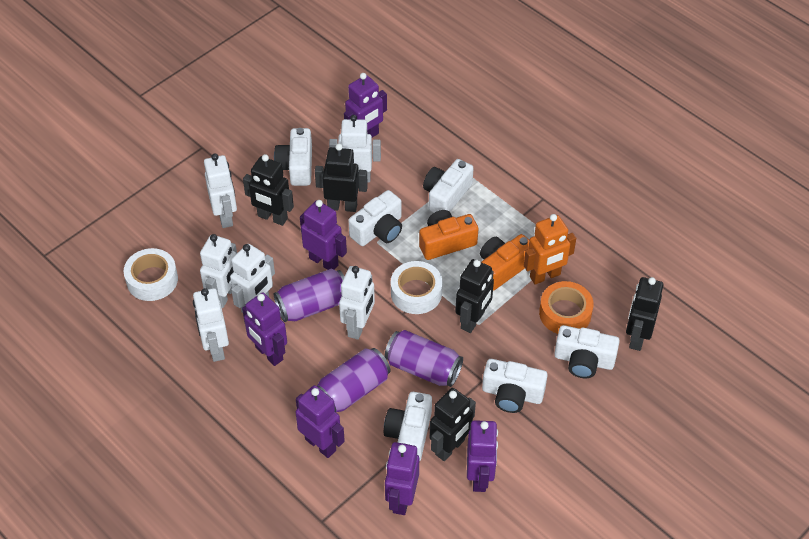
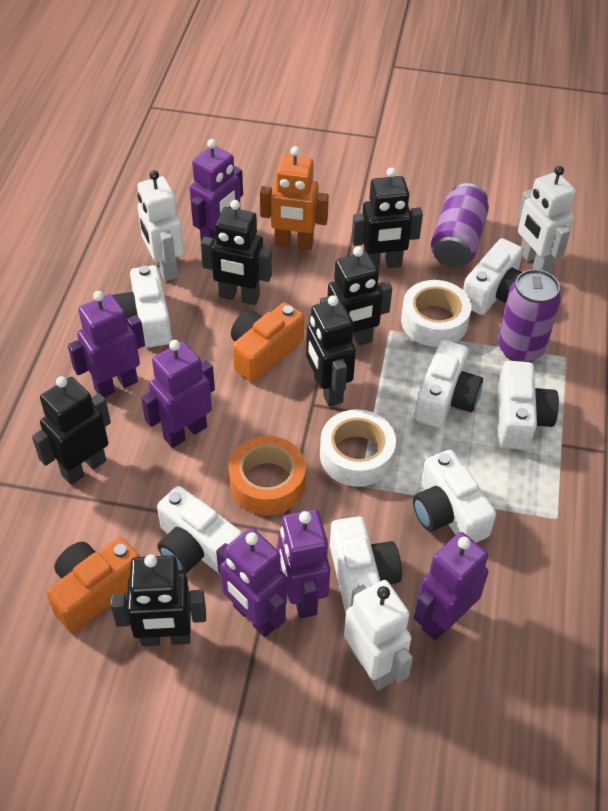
black robot: 5 -> 6
purple can: 3 -> 2
white camera: 6 -> 7
white robot: 6 -> 3

